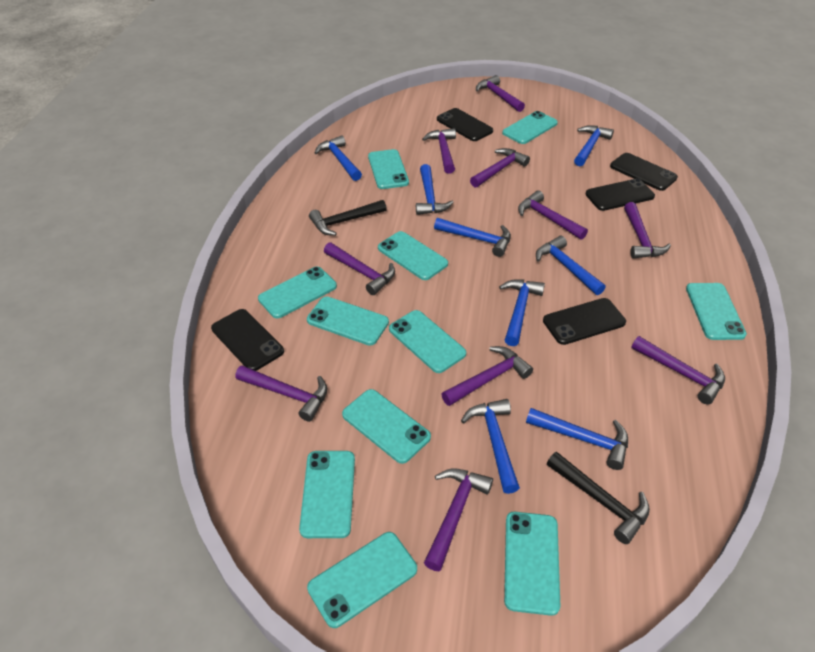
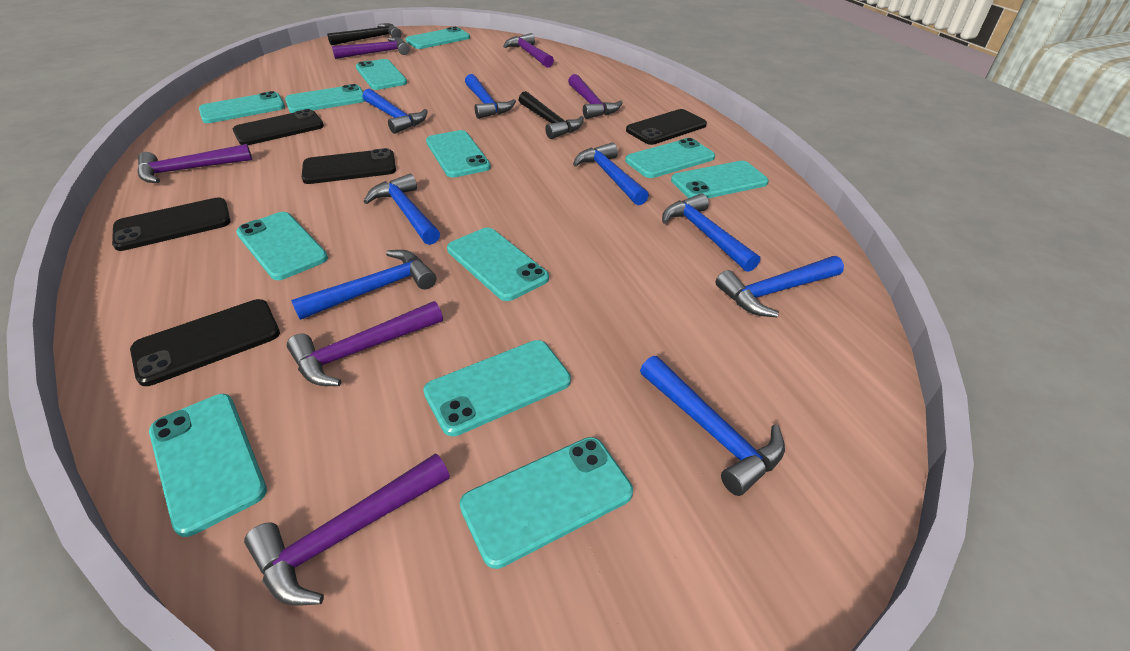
purple hammer: 10 -> 6
turquoise phone: 11 -> 12

